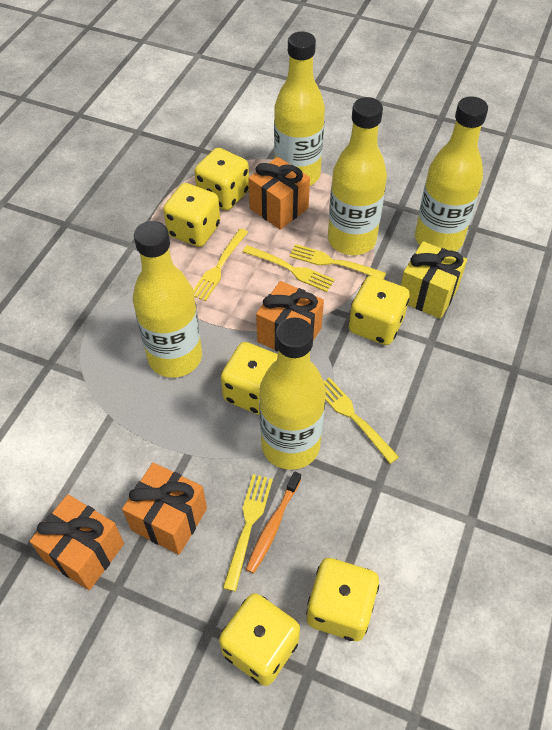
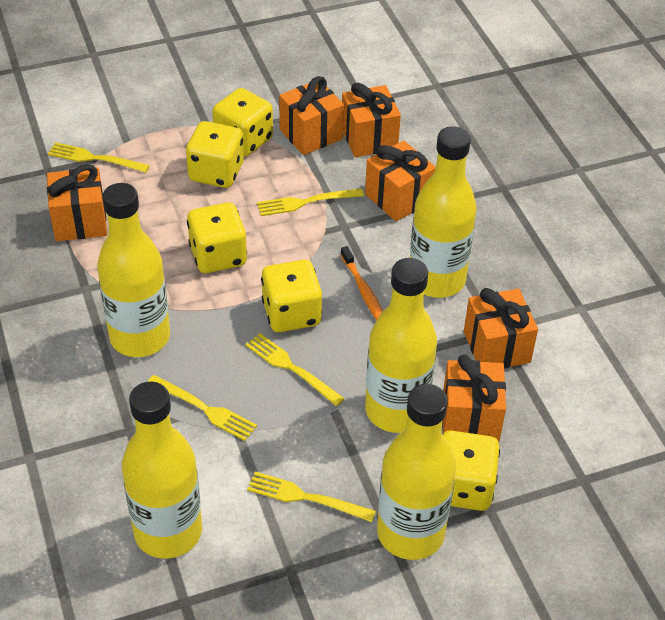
orange gift: 4 -> 6
yellow dice: 6 -> 5
yellow gift: 1 -> 0

